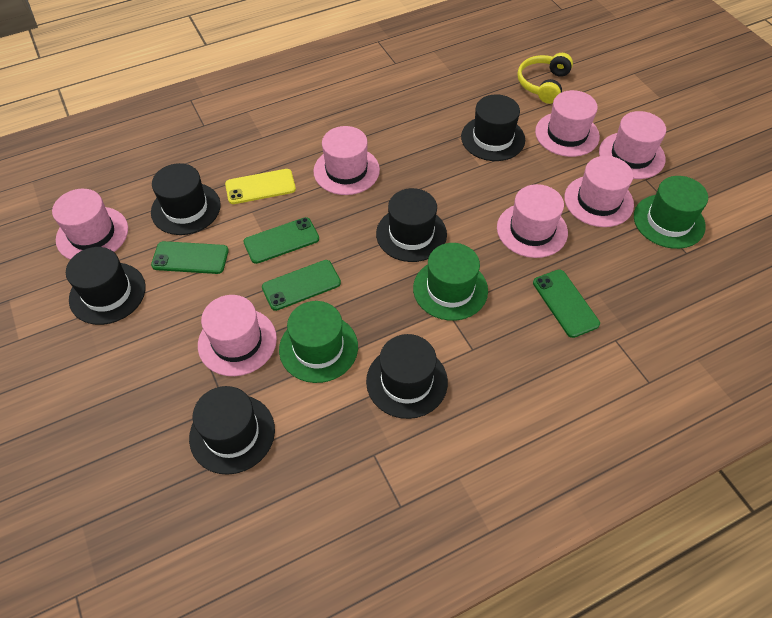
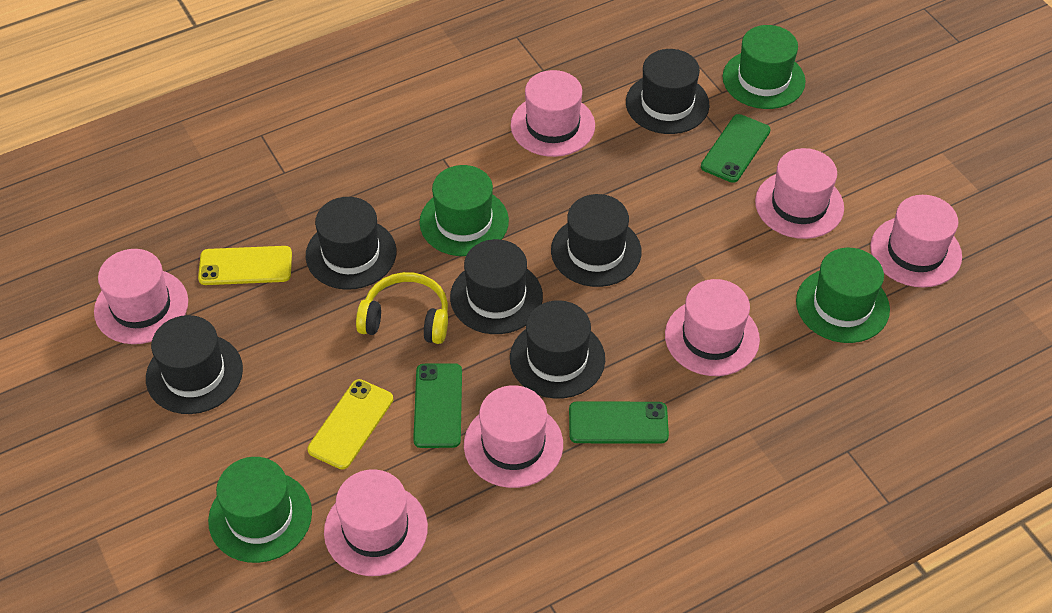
green hat: 3 -> 4
green phone: 4 -> 3
yellow phone: 1 -> 2

